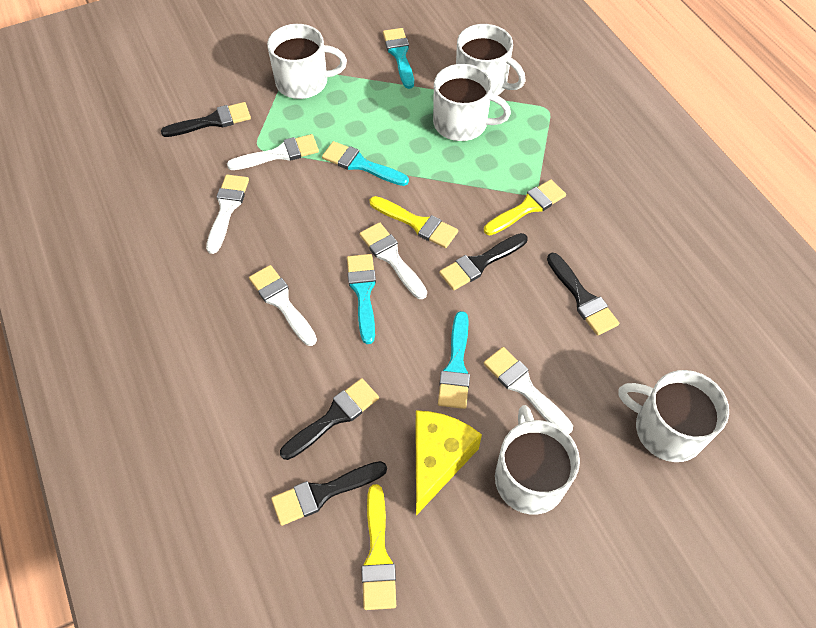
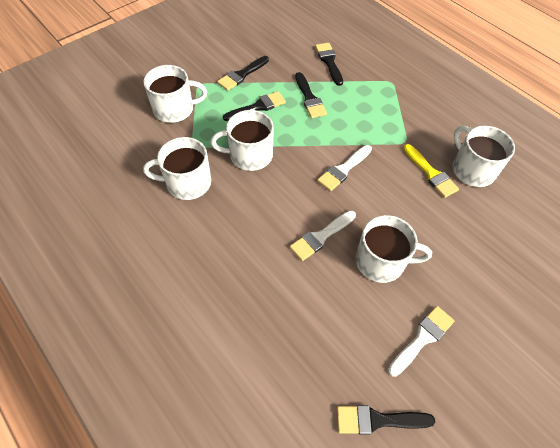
turquoise brush: 4 -> 0
white brush: 5 -> 3
yellow brush: 3 -> 1
yellow cheese: 1 -> 0

